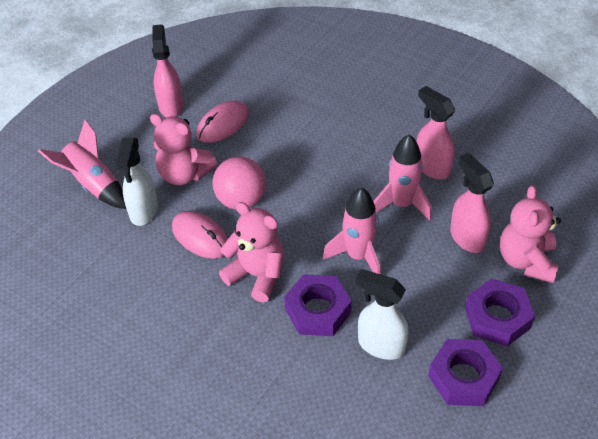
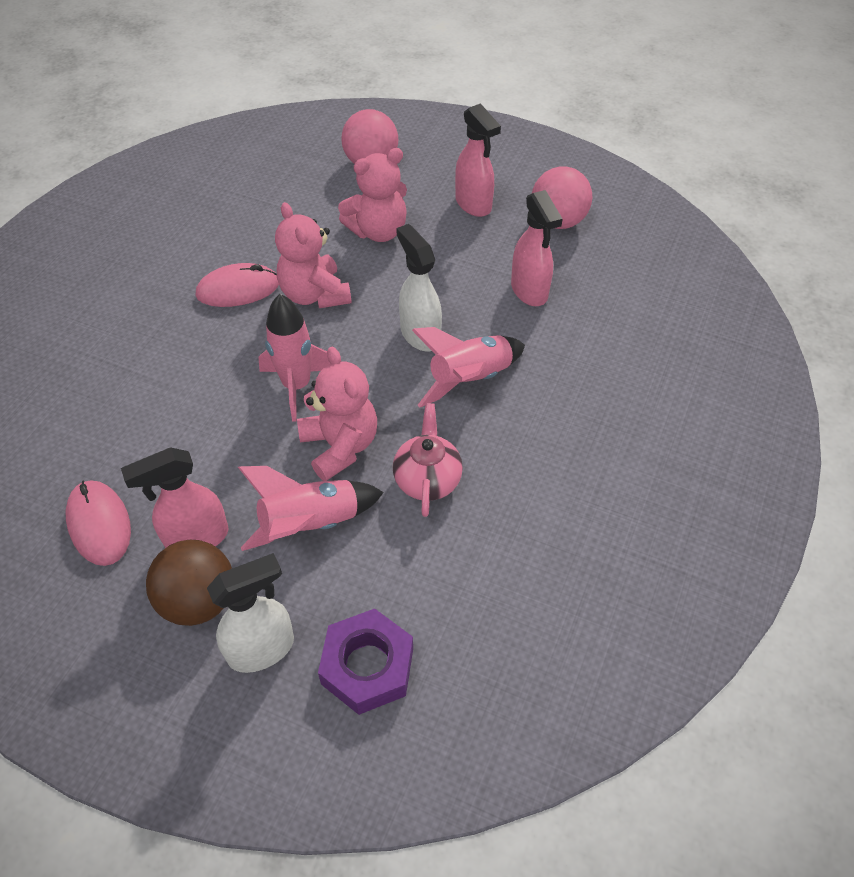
brown ball: 0 -> 1
pink ball: 1 -> 2
pink teapot: 0 -> 1
purple nut: 3 -> 1

